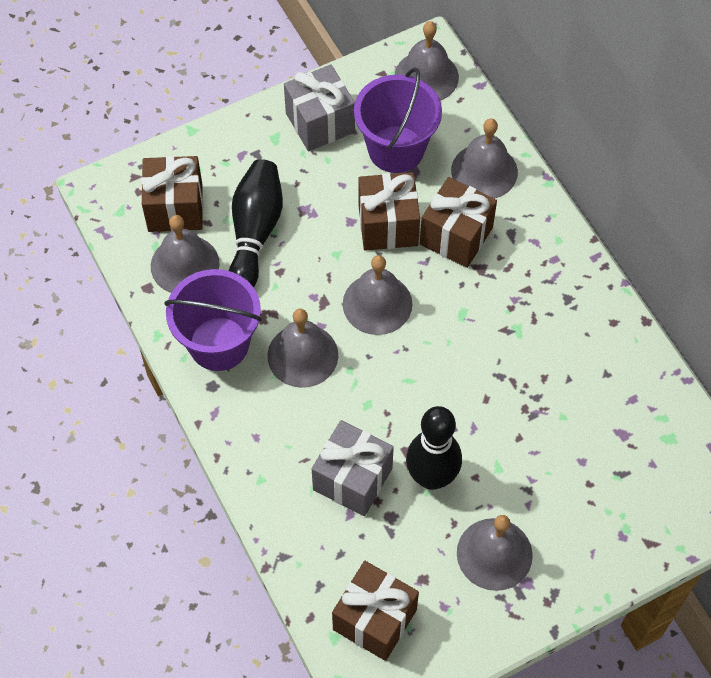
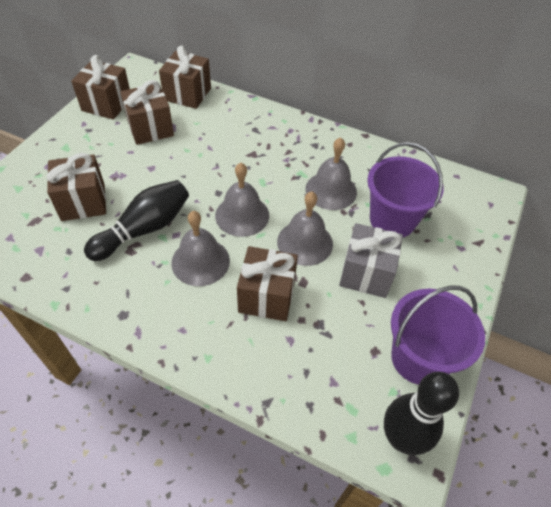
brown gift: 4 -> 5
grey bell: 6 -> 4
grey gift: 2 -> 1

